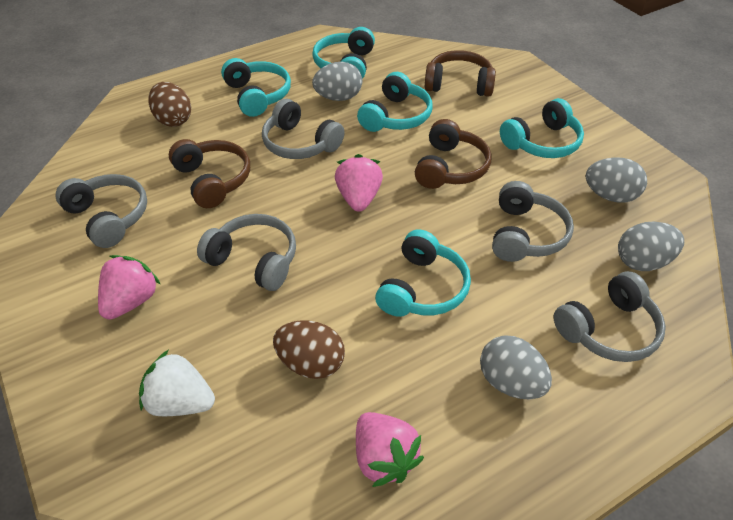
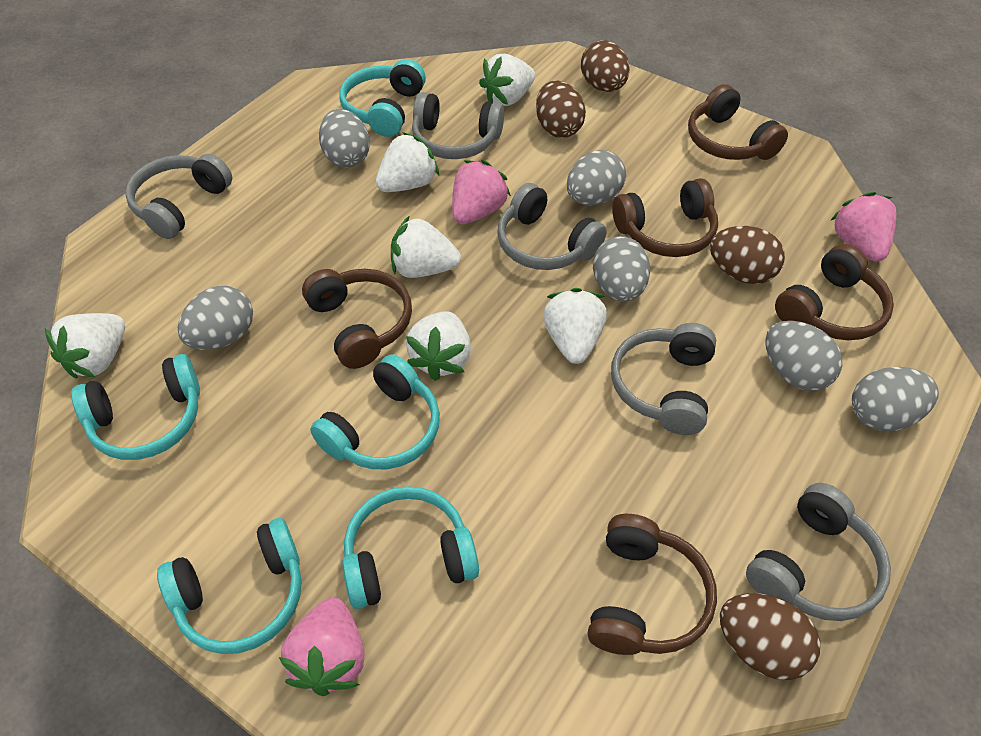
brown egg: 2 -> 4
brown headphones: 3 -> 5
grey egg: 4 -> 6
white strawberry: 1 -> 6

